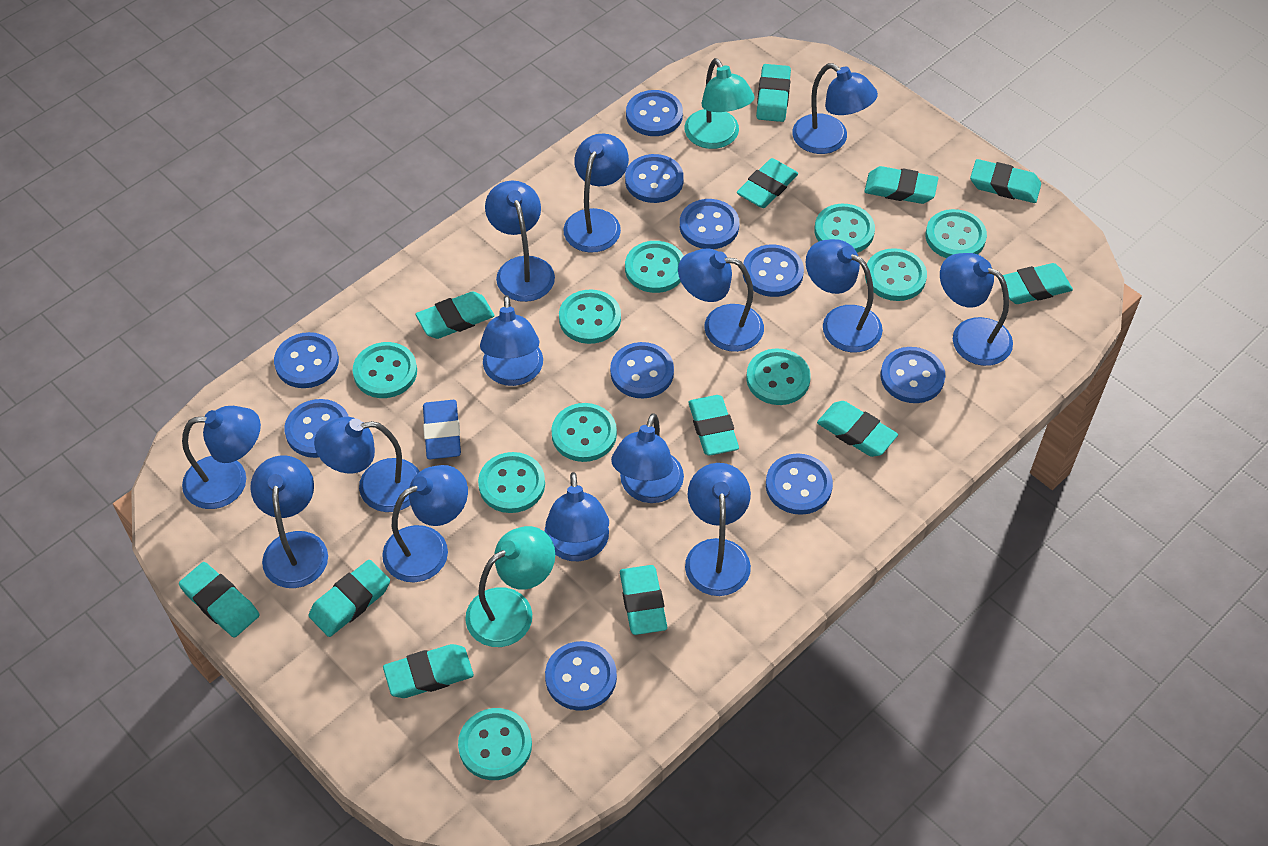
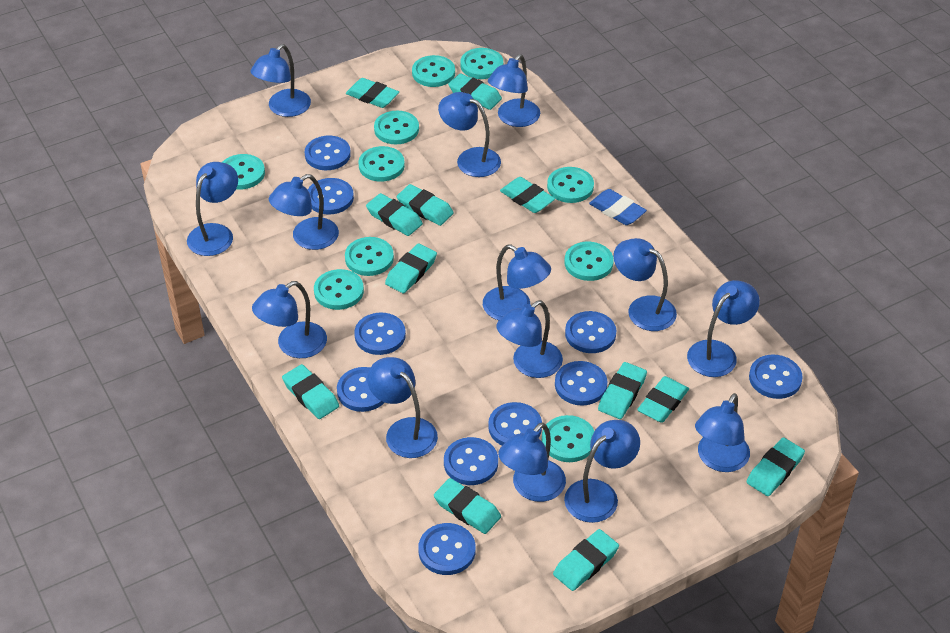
turquoise lamp: 2 -> 0

